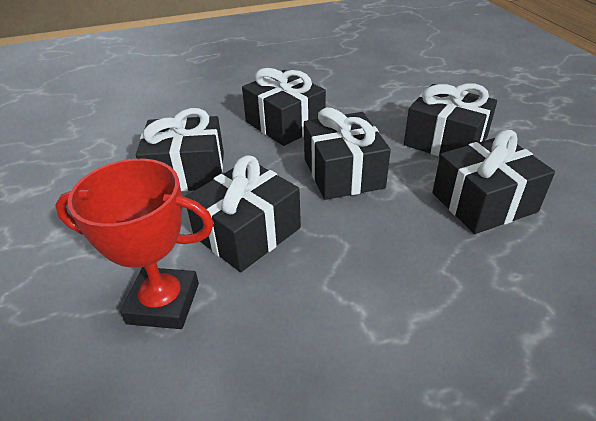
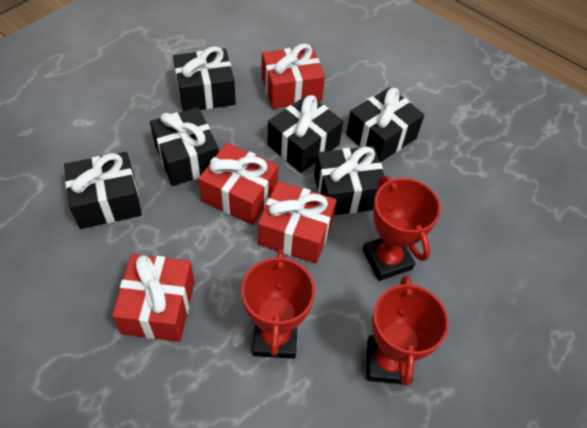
red gift: 0 -> 4
red trophy: 1 -> 3

